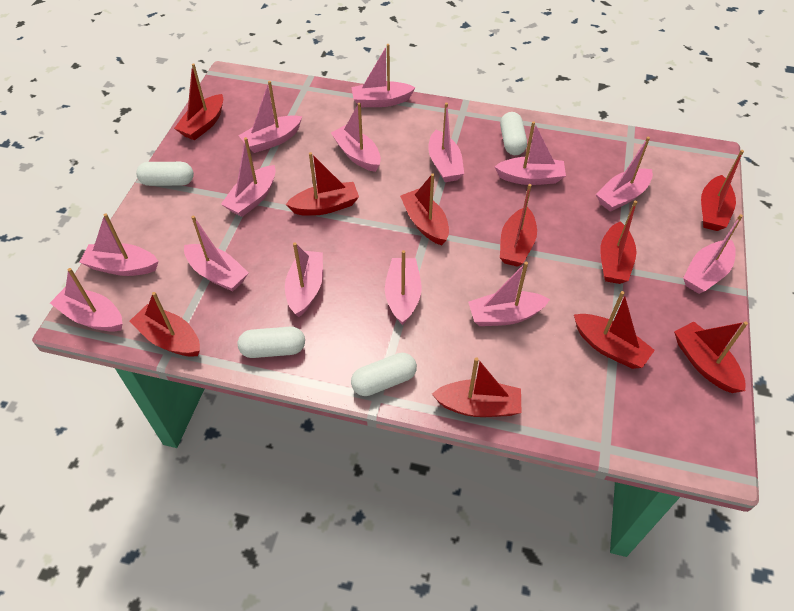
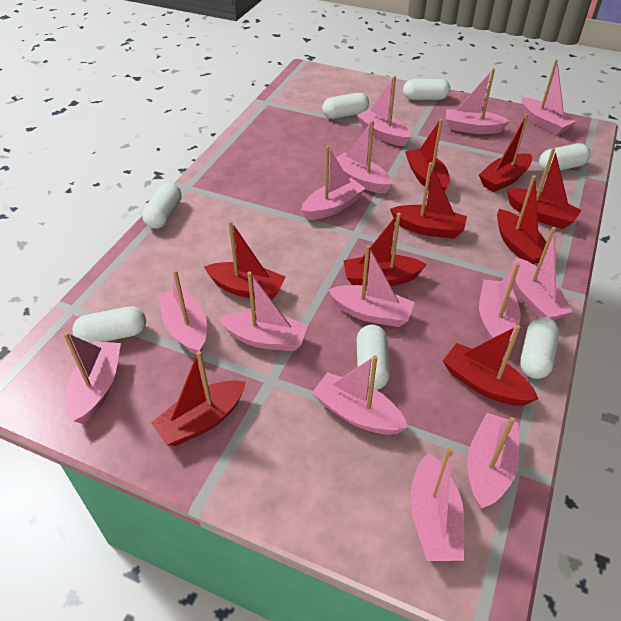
red boat: 10 -> 9
white capsule: 4 -> 7

